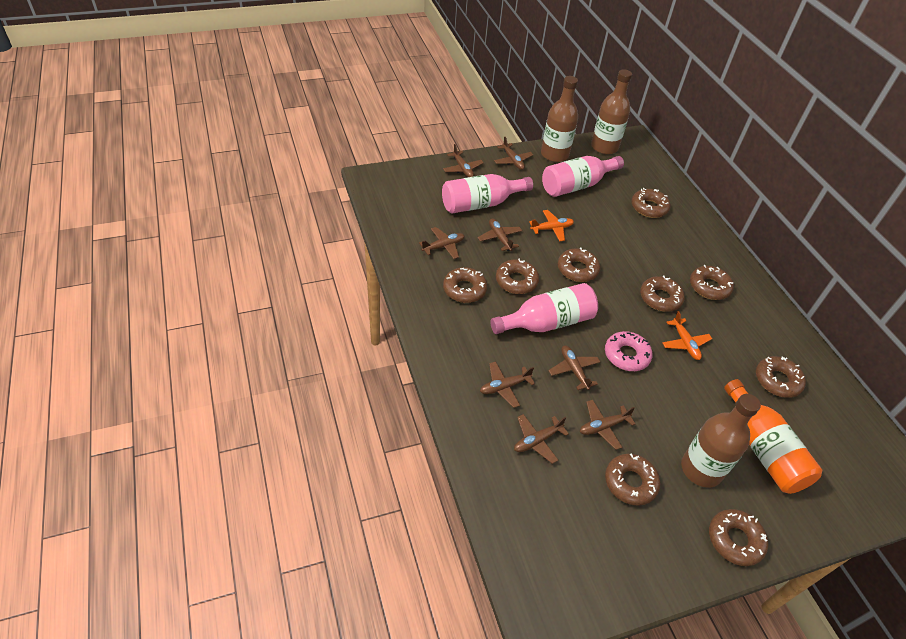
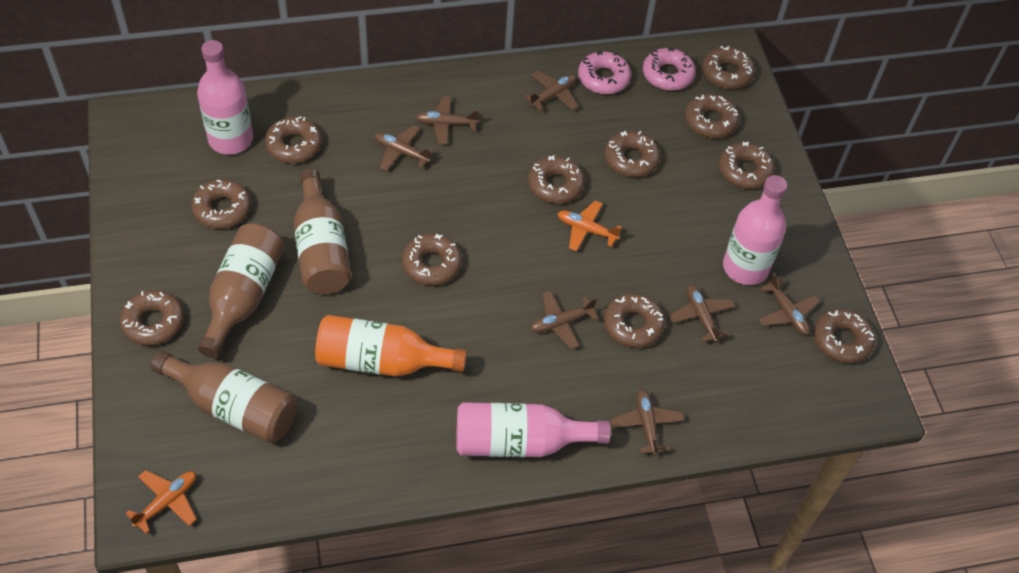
brown donut: 9 -> 11
brown plane: 8 -> 7
pink donut: 1 -> 2

